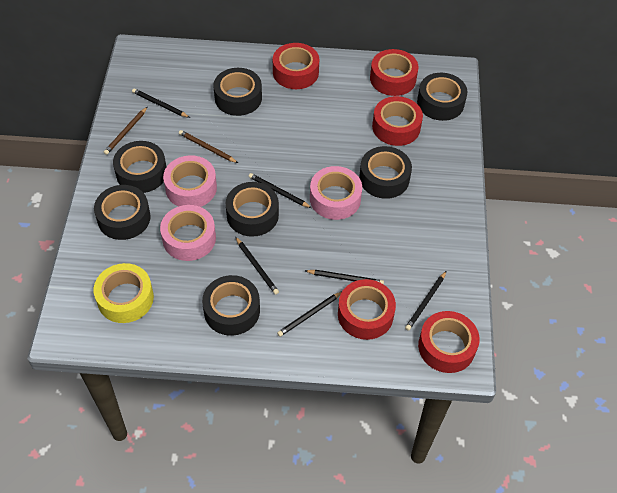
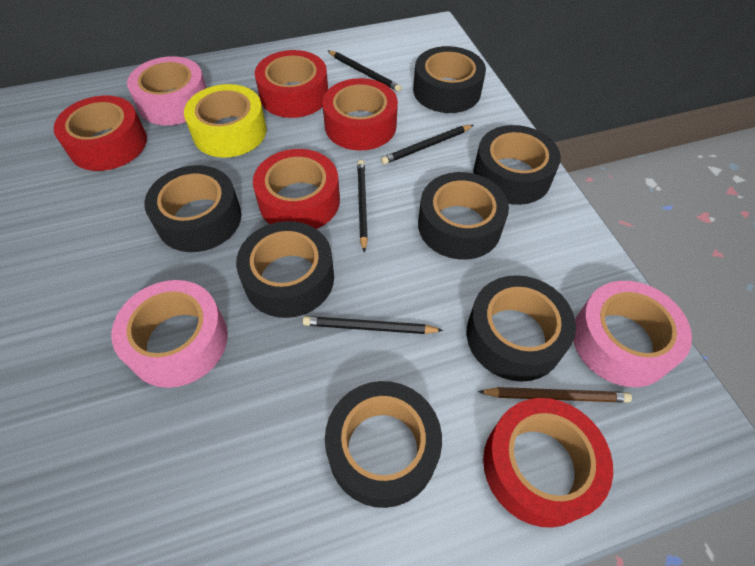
black pencil: 6 -> 4
brown pencil: 2 -> 1

